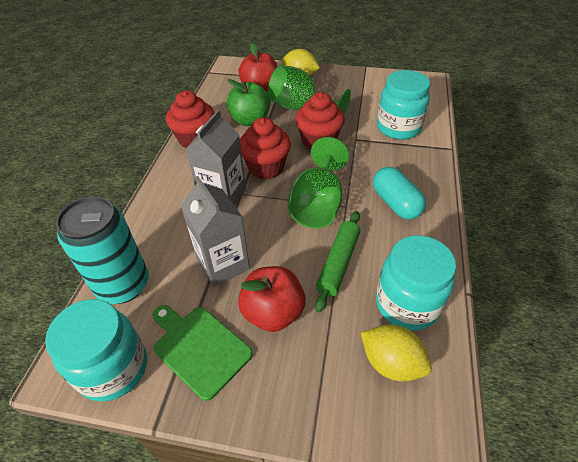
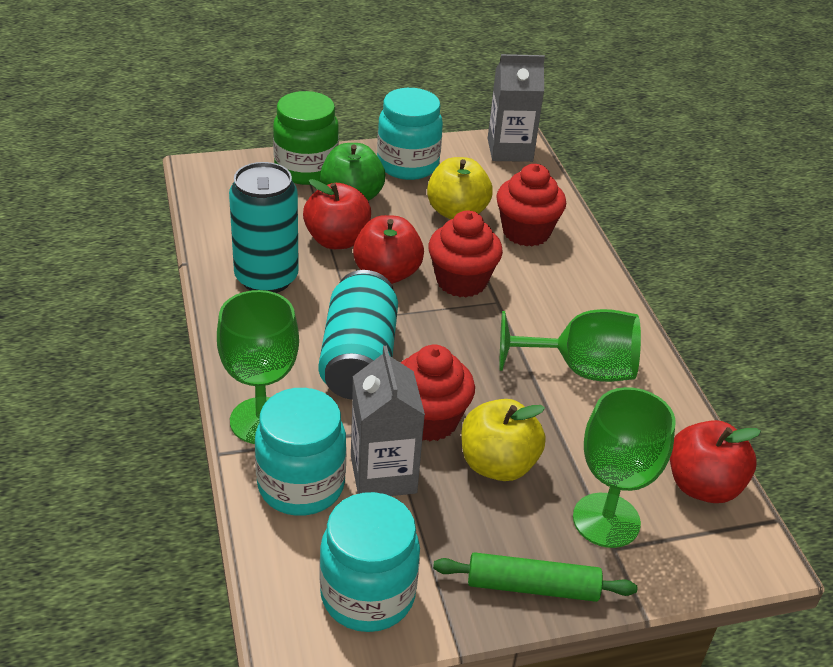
green cutting board: 1 -> 0
green goblet: 2 -> 3
green jar: 0 -> 1
red apple: 2 -> 3
turquoise can: 1 -> 2
turquoise capsule: 1 -> 0
yellow apple: 0 -> 2
yellow lemon: 2 -> 0

